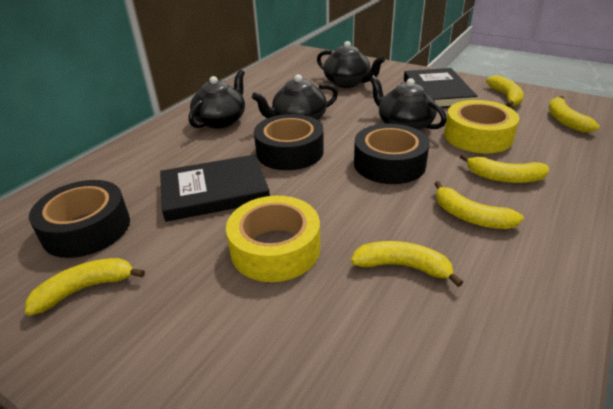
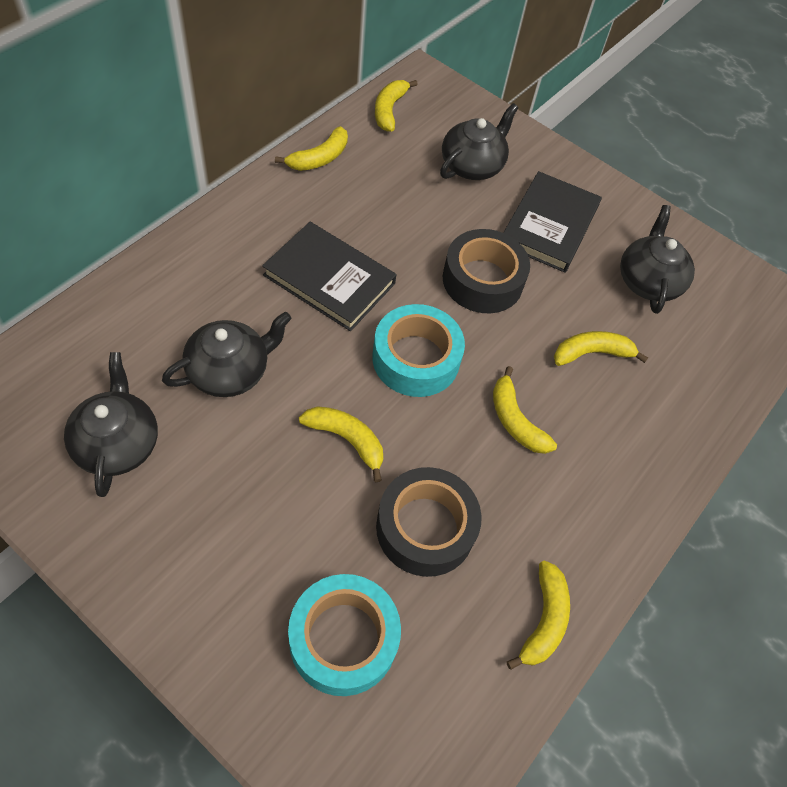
black tape: 3 -> 2
turquoise tape: 0 -> 2
yellow tape: 2 -> 0

